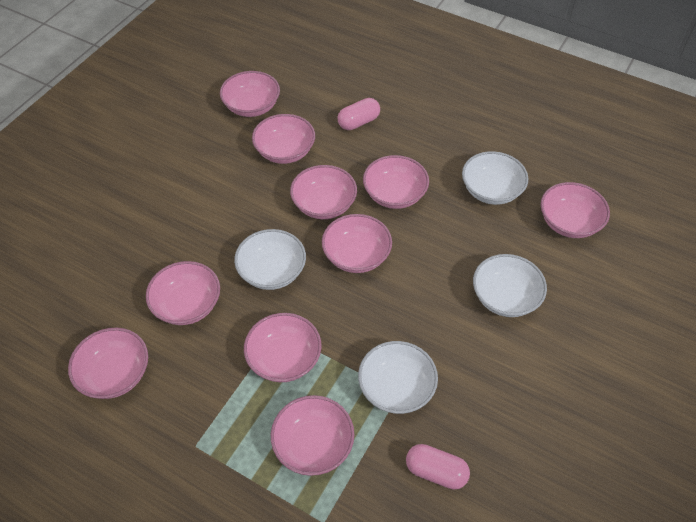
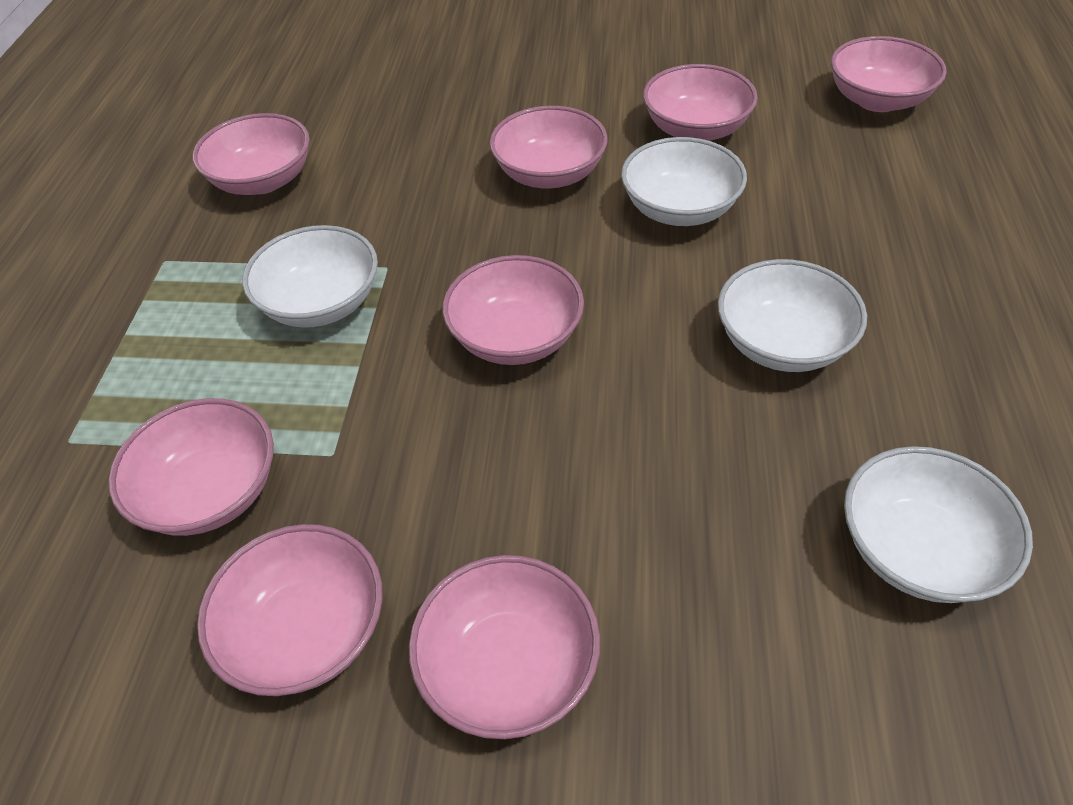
pink bowl: 10 -> 8
pink capsule: 2 -> 0

